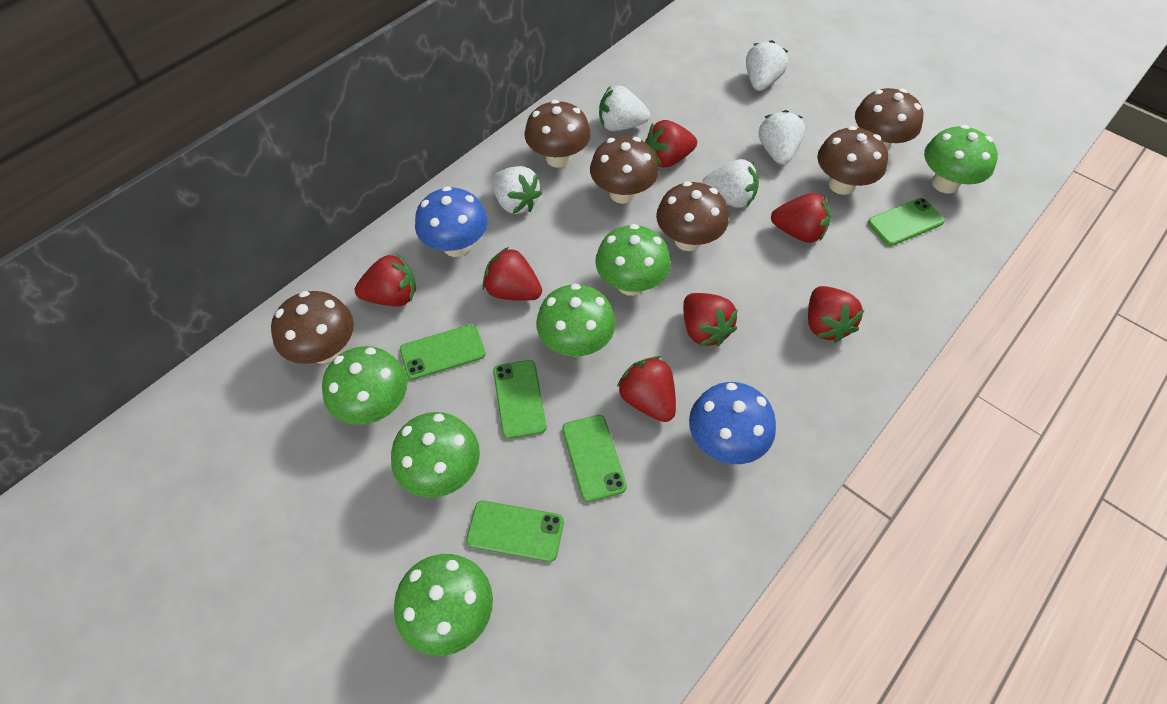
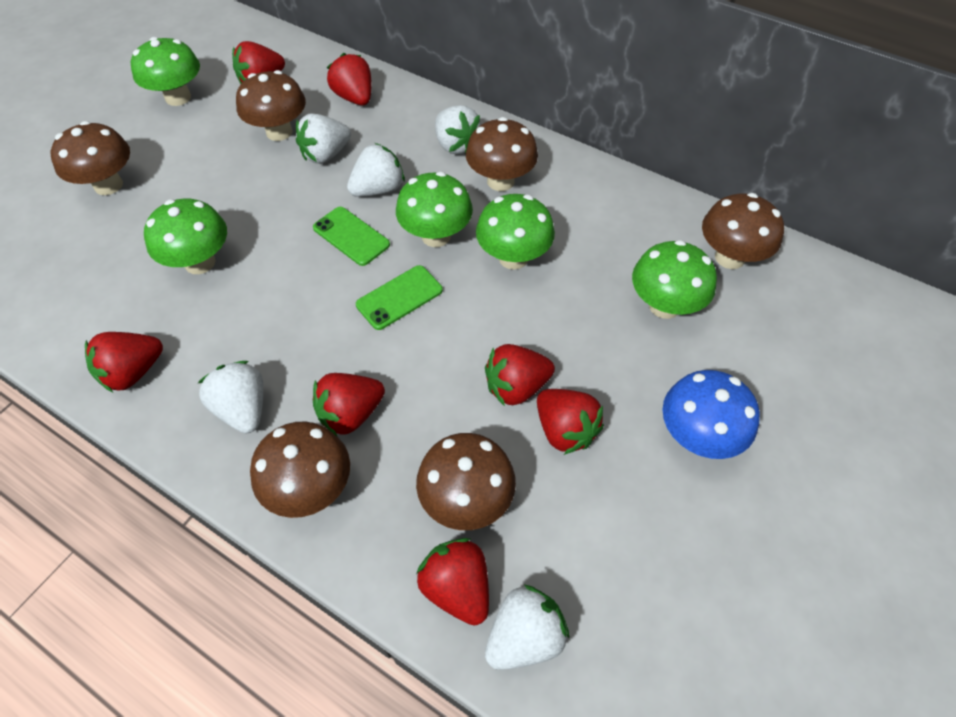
blue mushroom: 2 -> 1
green mushroom: 6 -> 5
green phone: 5 -> 2

